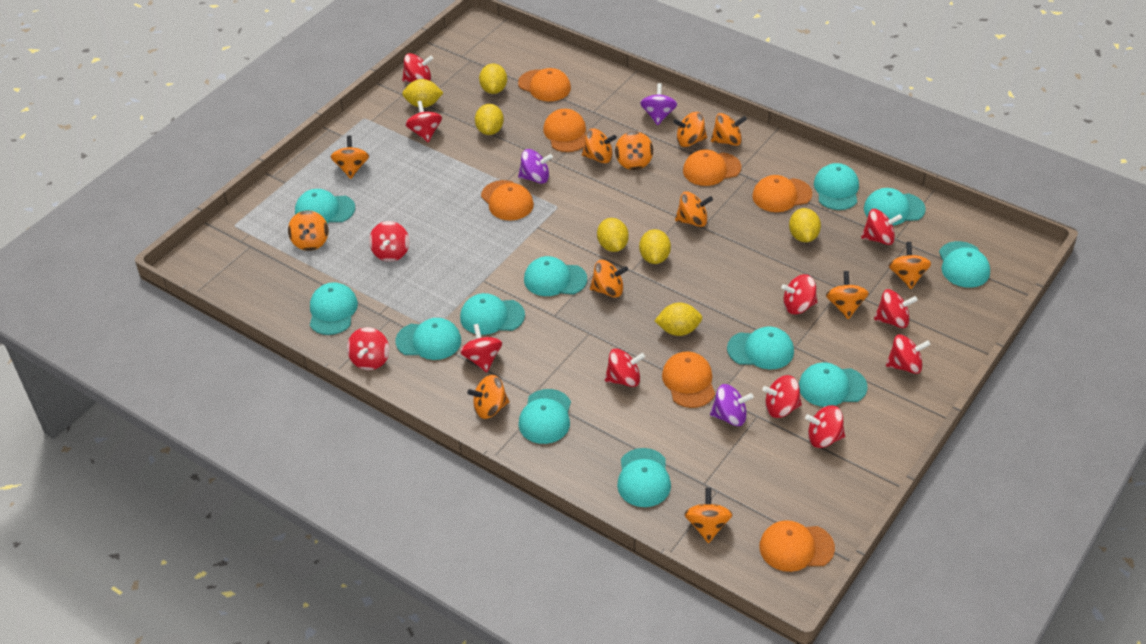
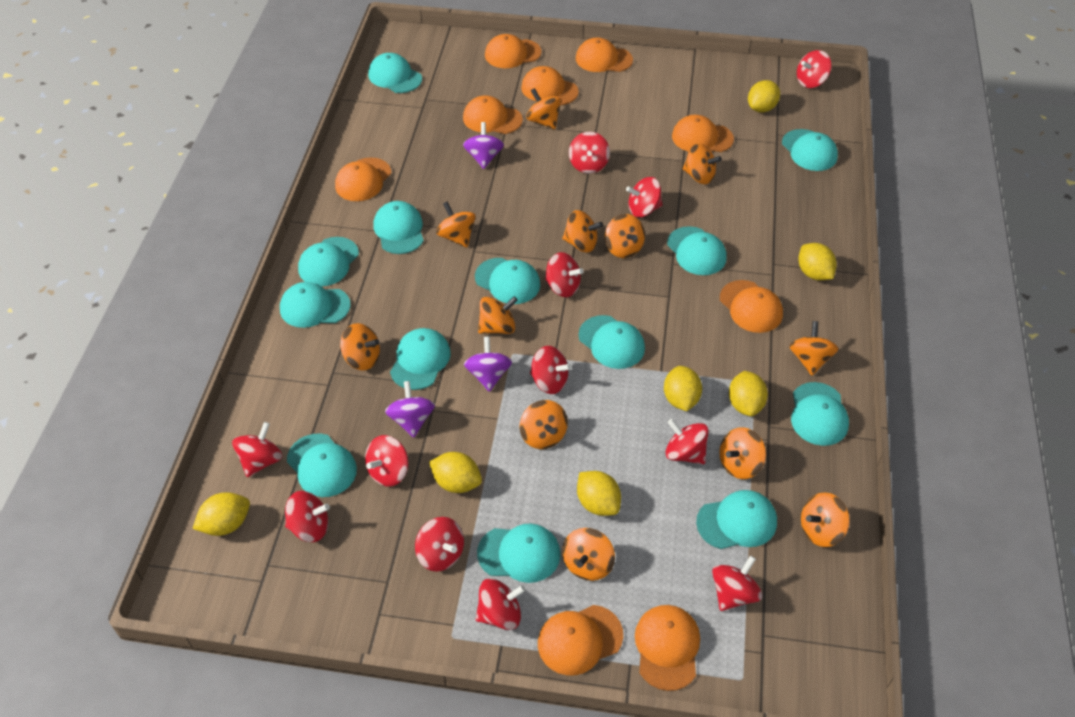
orange cap: 7 -> 9
turquoise cap: 12 -> 13

